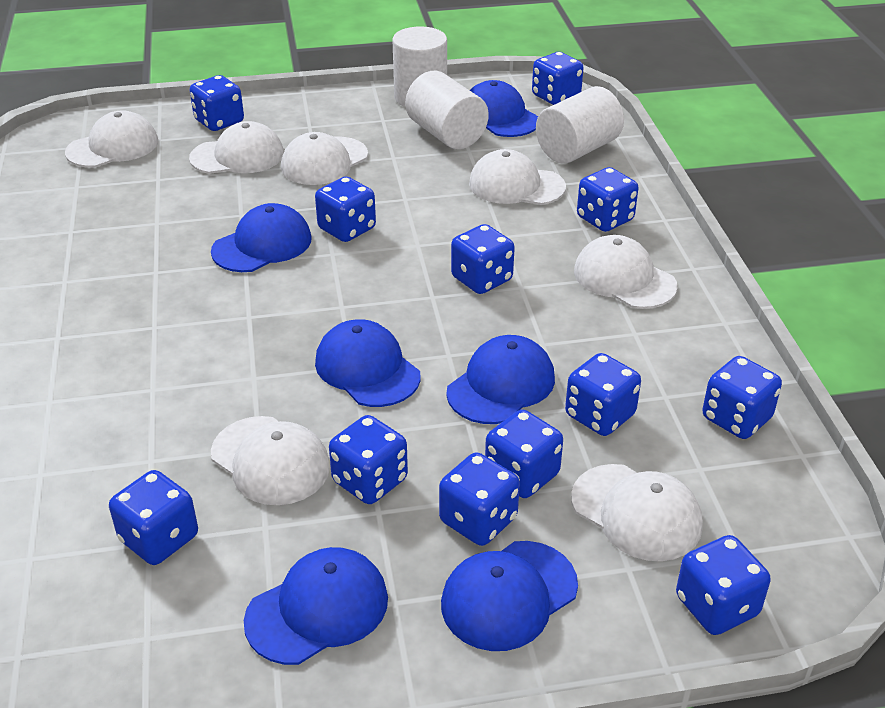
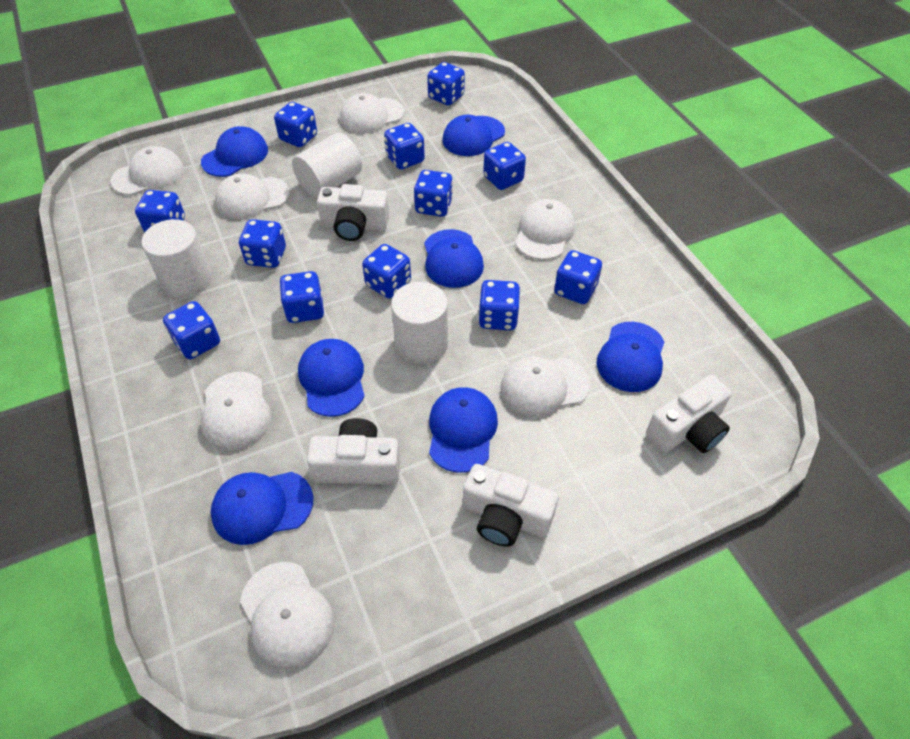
blue cap: 6 -> 7
white camera: 0 -> 4

